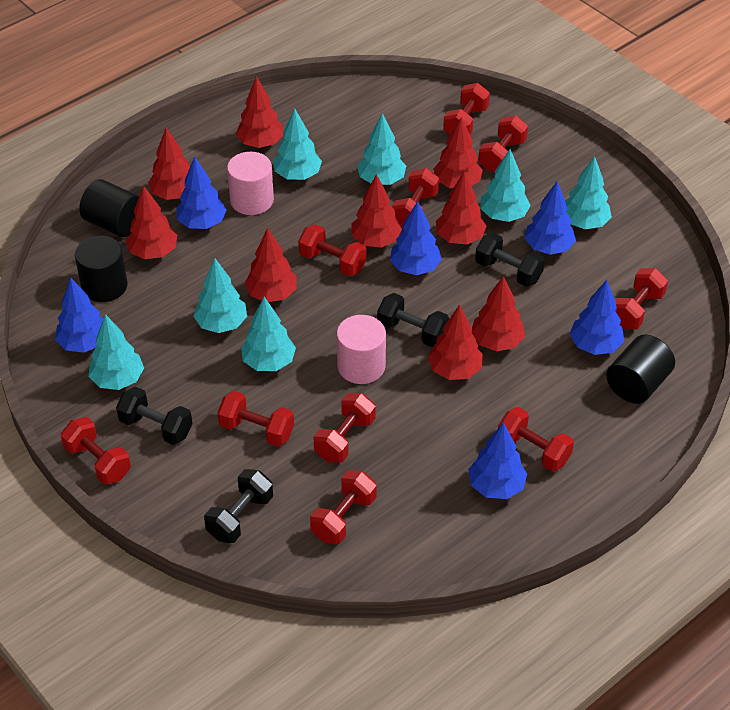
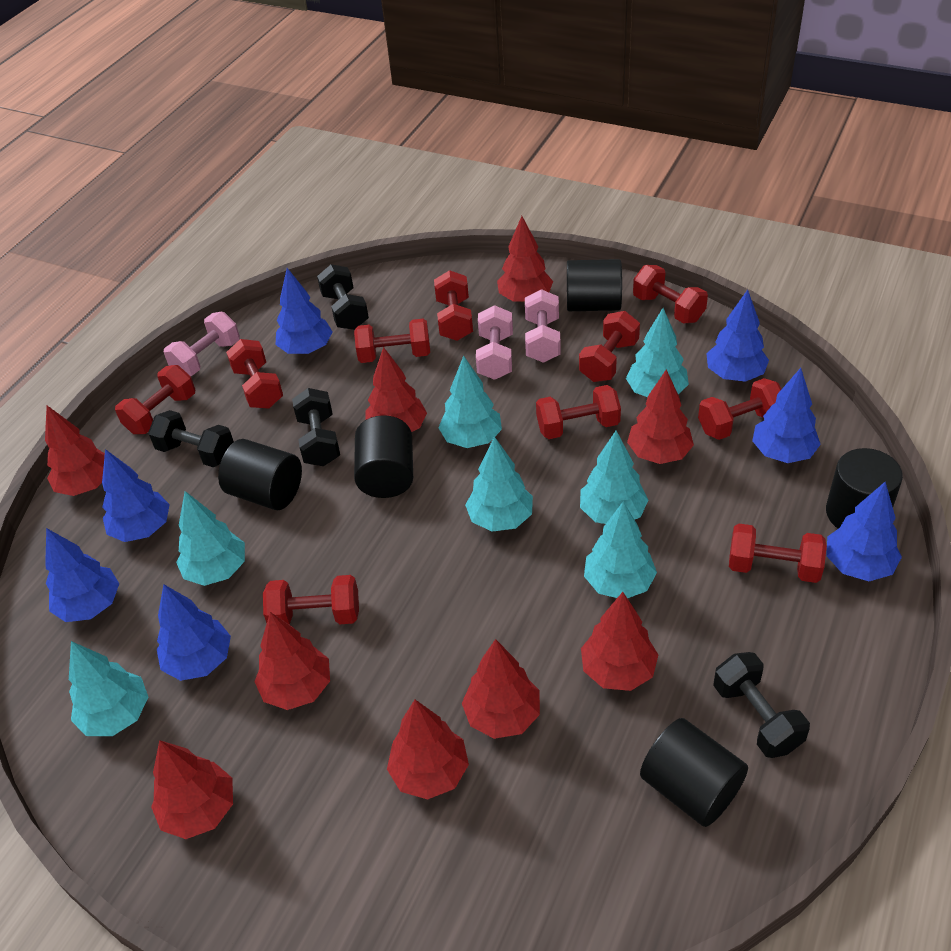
black cylinder: 3 -> 5
blue tree: 6 -> 7
pink cylinder: 2 -> 0
pink dumbbell: 0 -> 3

